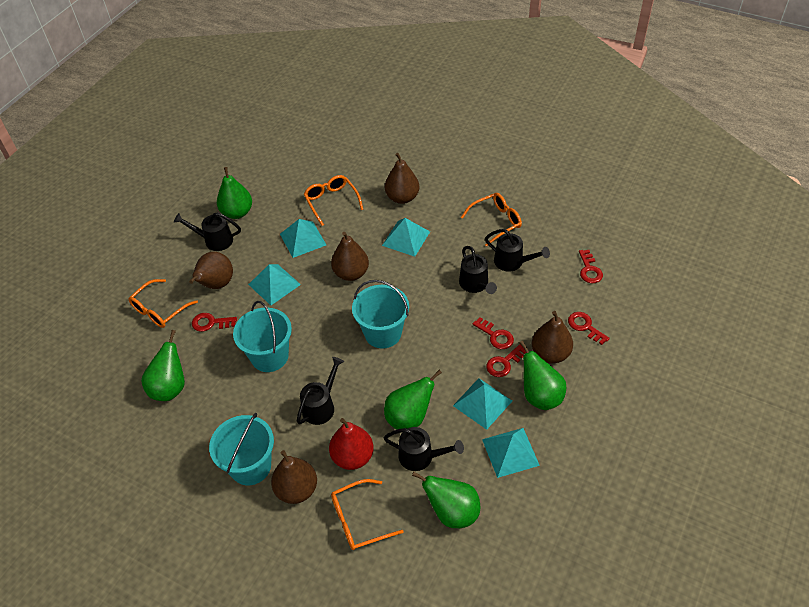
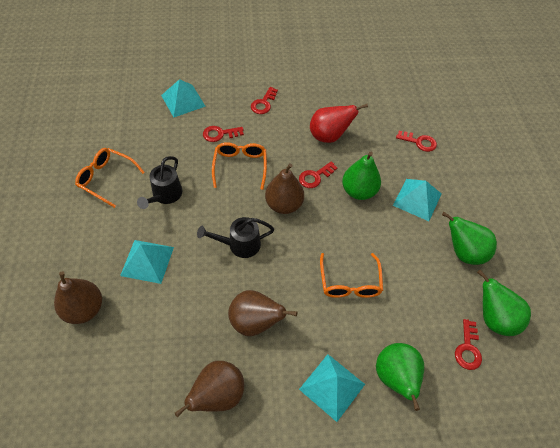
black watering can: 5 -> 2
brown pear: 5 -> 4
green pear: 5 -> 4
orange glasses: 4 -> 3
turquoise bucket: 3 -> 0
turquoise pyramid: 5 -> 4

